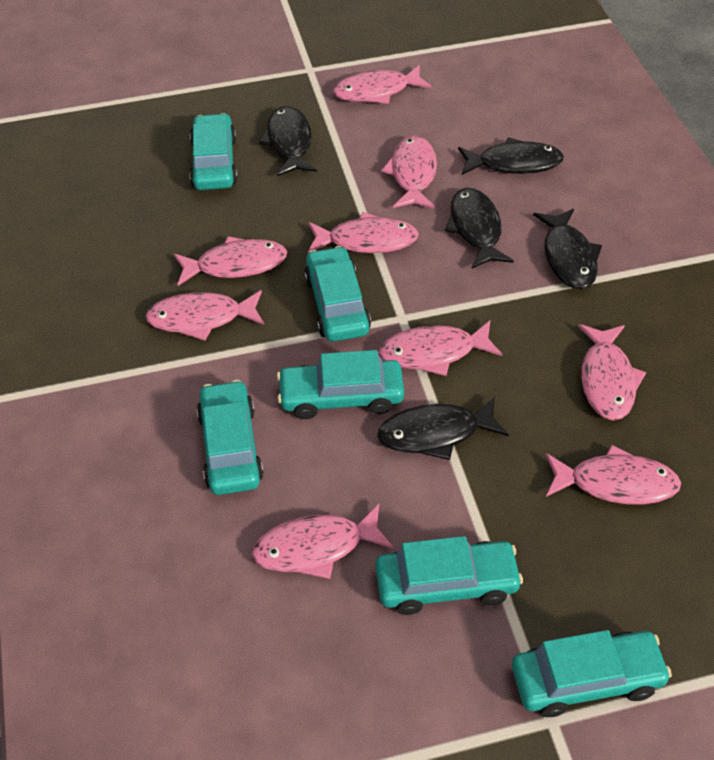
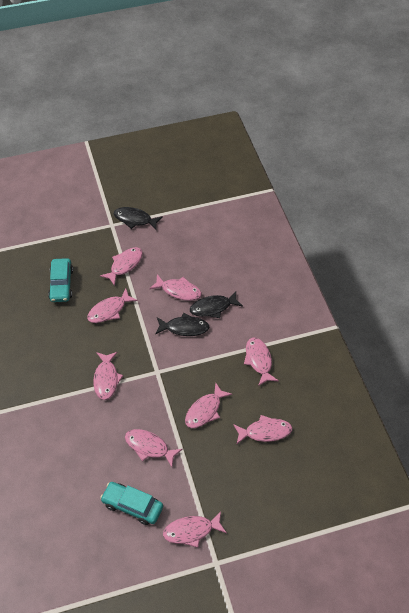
black fish: 5 -> 3
turquoise car: 6 -> 2

